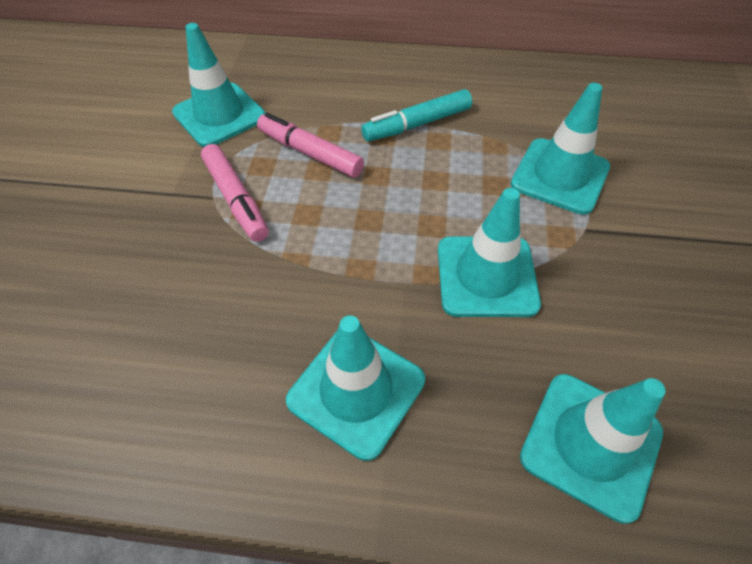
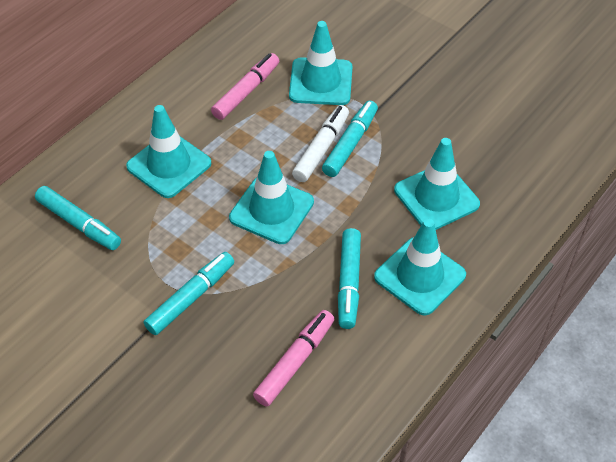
turquoise marker: 1 -> 4
white marker: 0 -> 1

